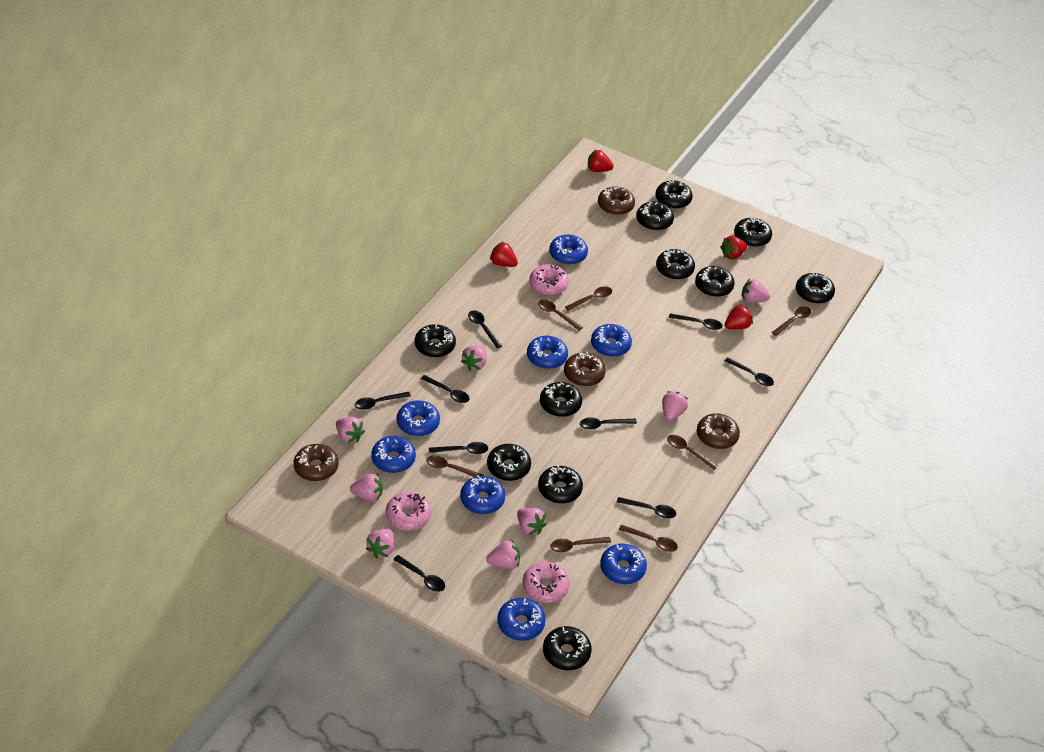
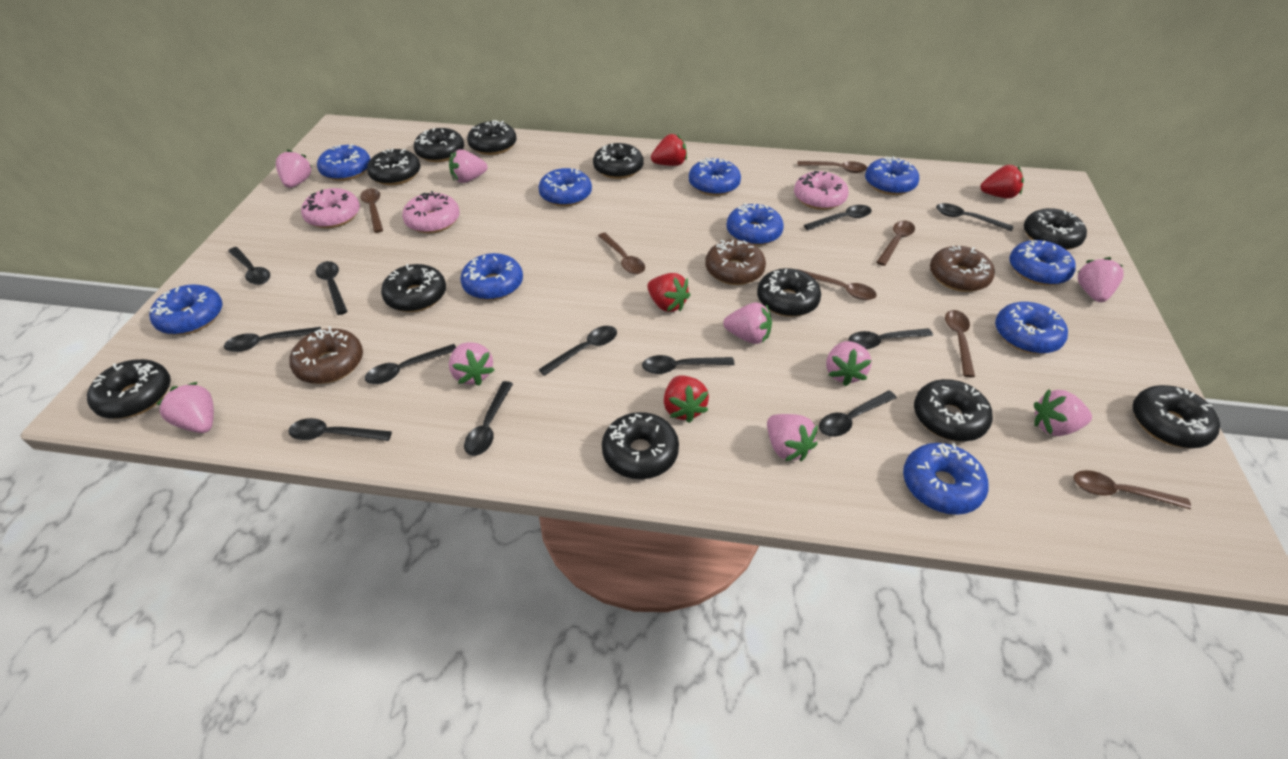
black spoon: 9 -> 12
blue donut: 8 -> 10
brown donut: 4 -> 3
pink strawberry: 8 -> 9

